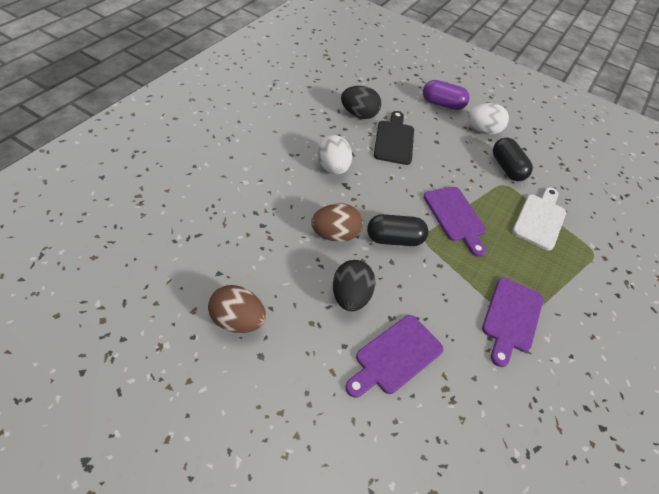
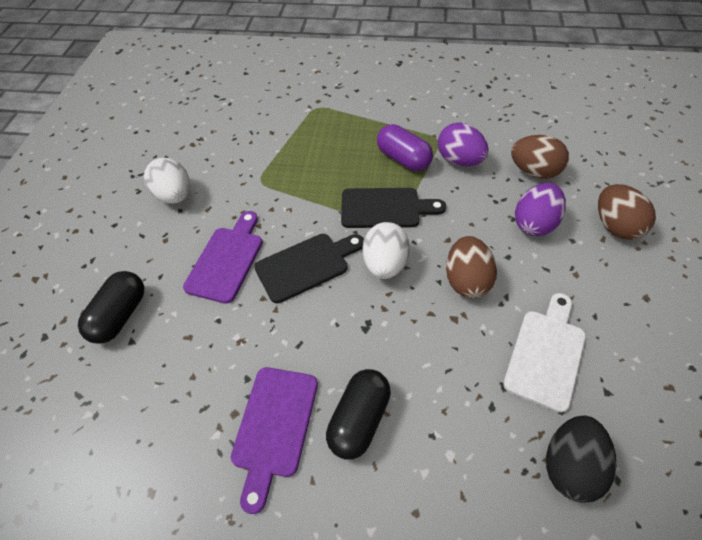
black cutting board: 1 -> 2
black egg: 2 -> 1
brown egg: 2 -> 3
purple cutting board: 3 -> 2
purple egg: 0 -> 2

